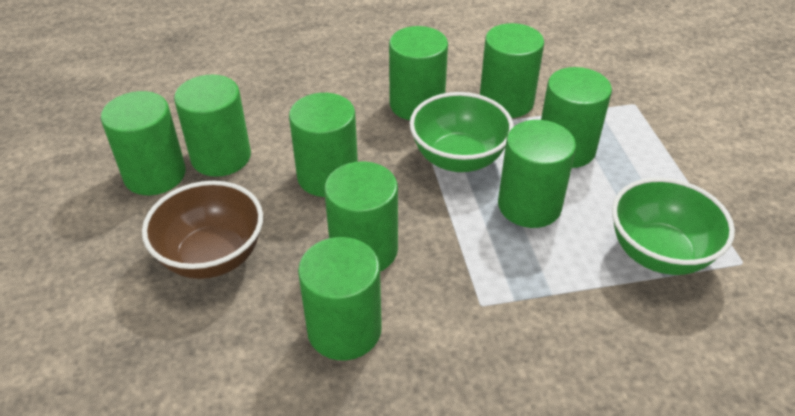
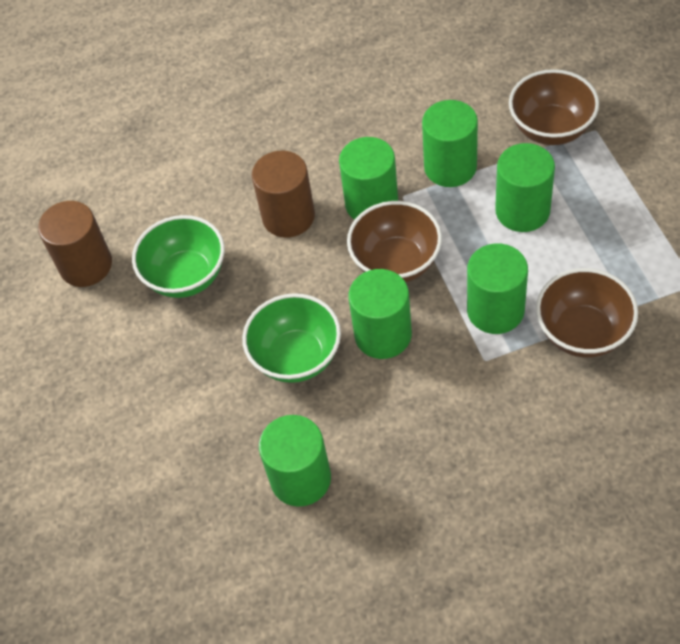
brown bowl: 1 -> 3
brown cylinder: 0 -> 2
green cylinder: 9 -> 6

